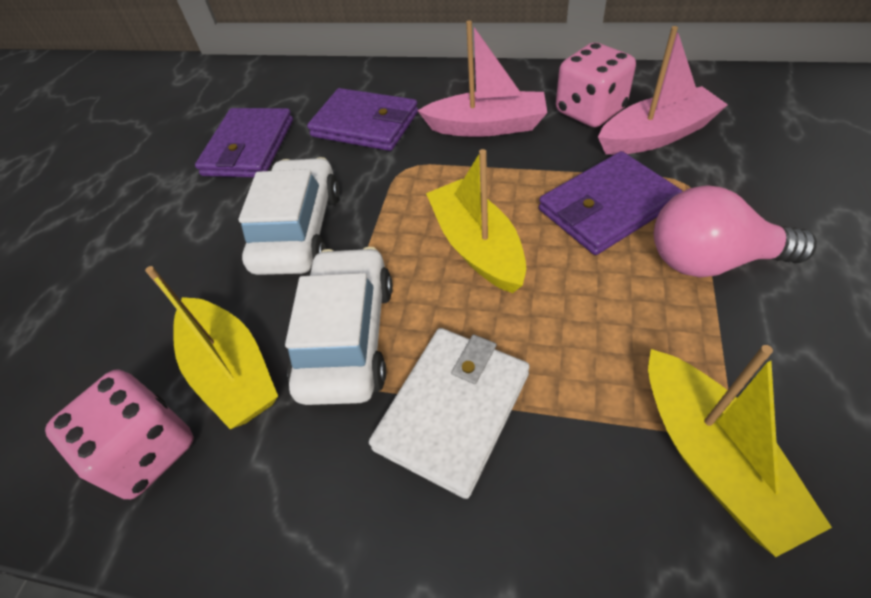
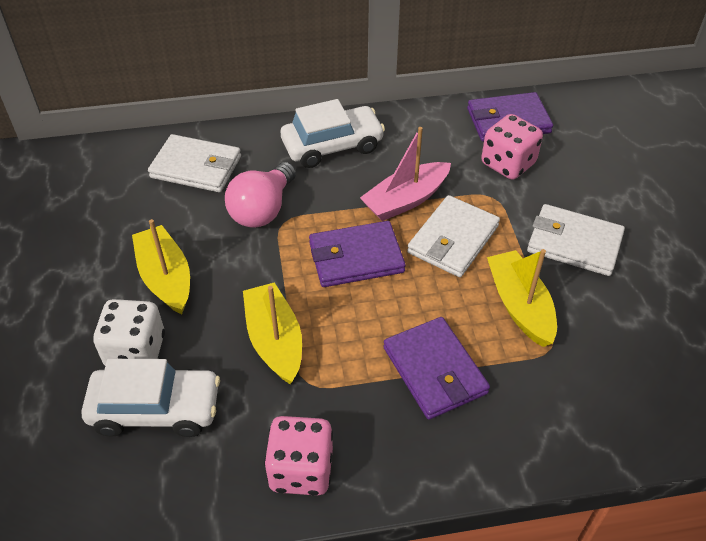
pink boat: 2 -> 1
white dice: 0 -> 1
white wallet: 1 -> 3

